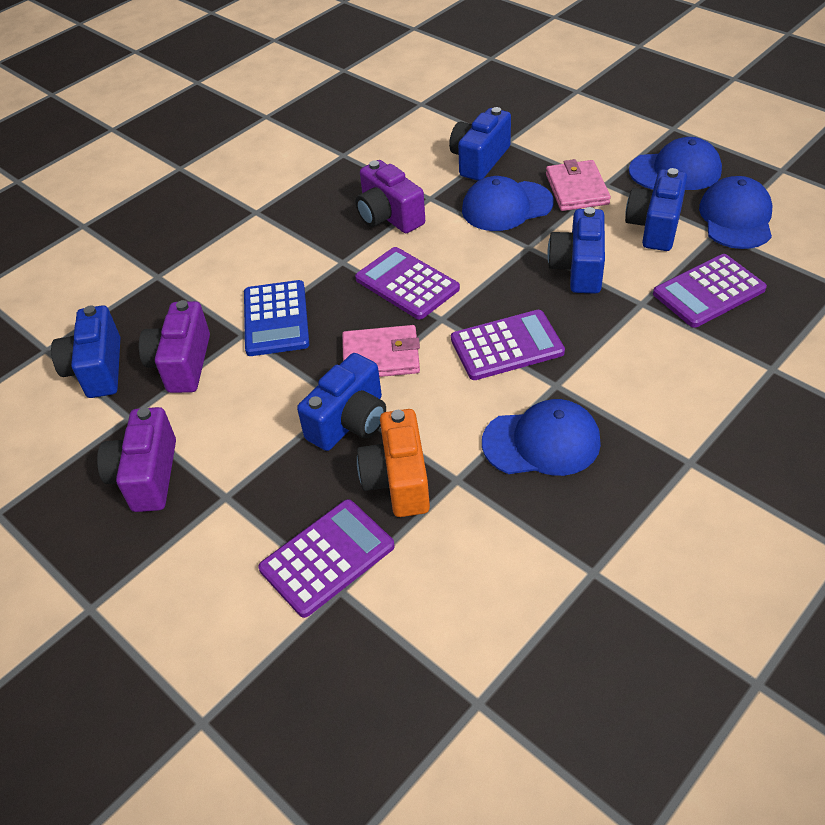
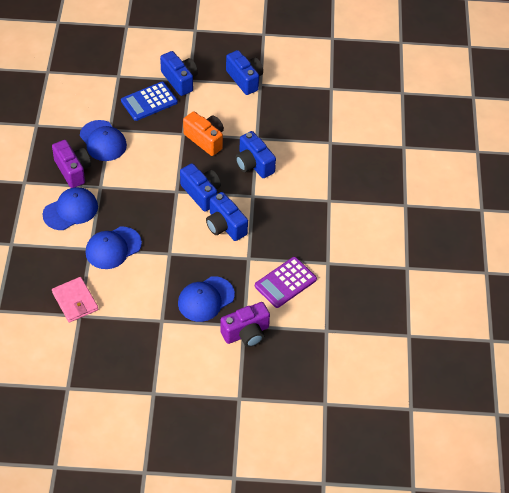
pink wallet: 2 -> 1
purple calculator: 4 -> 1
purple camera: 3 -> 2

